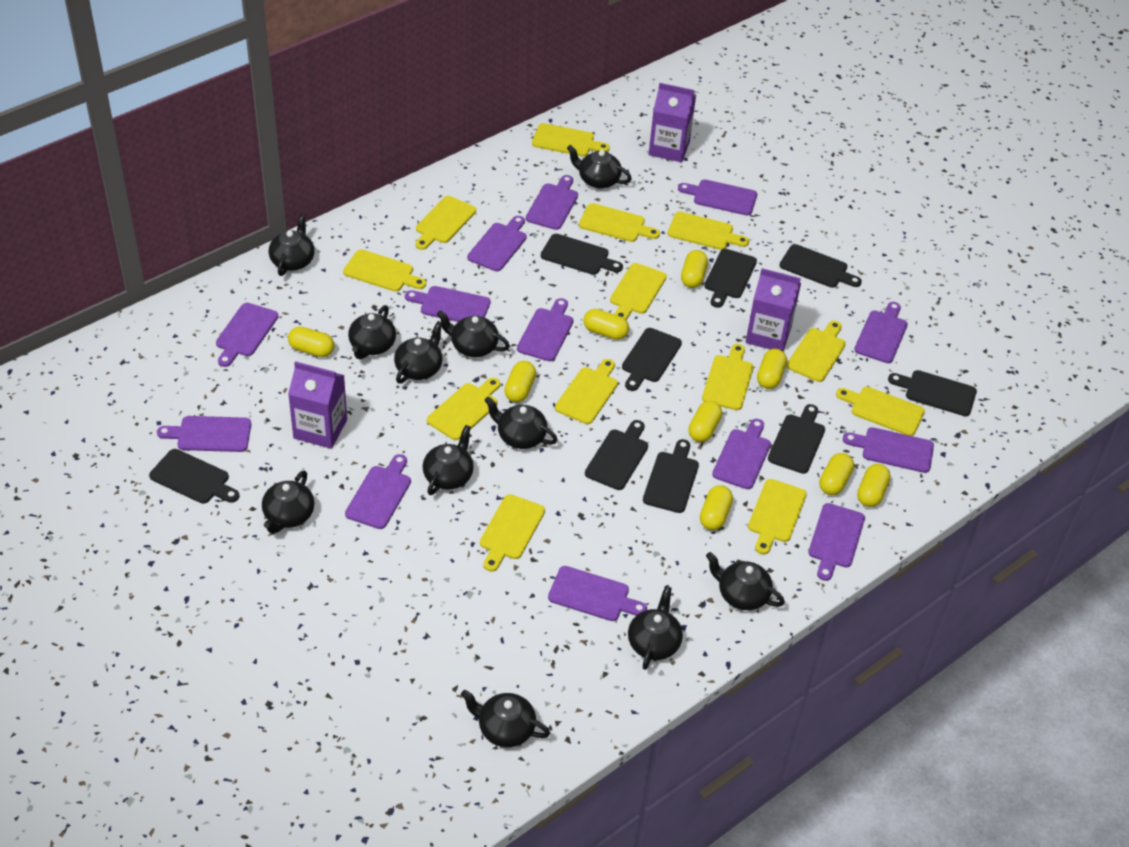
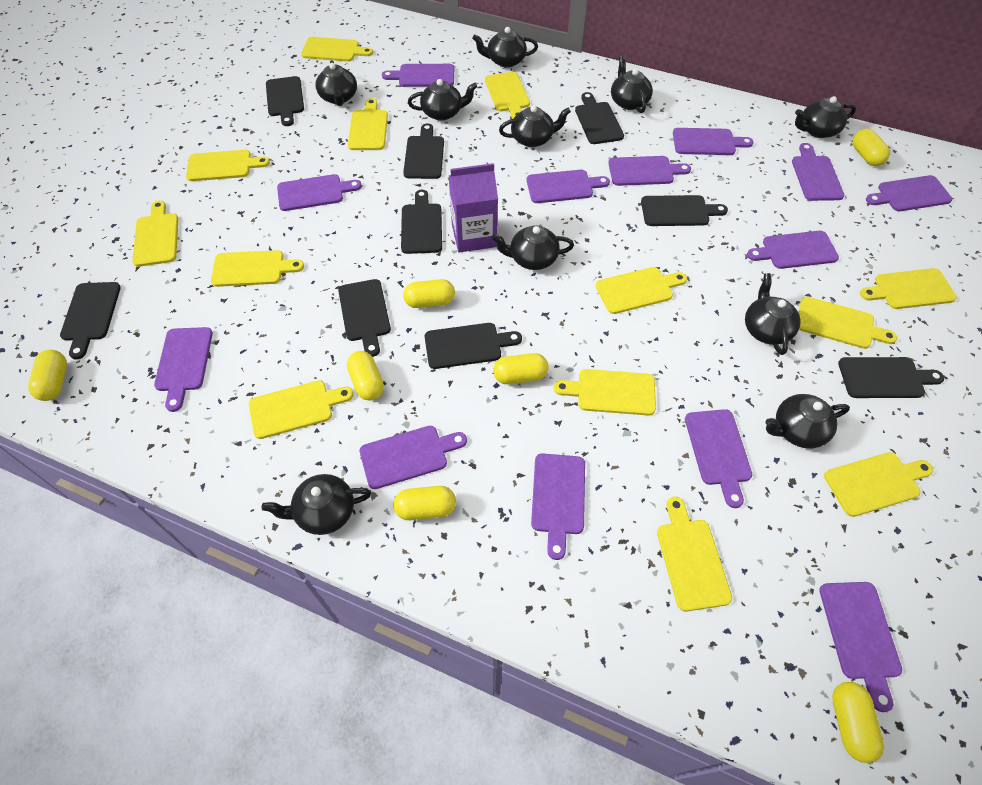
black teapot: 11 -> 10
purple carton: 3 -> 1
yellow capsule: 9 -> 7

